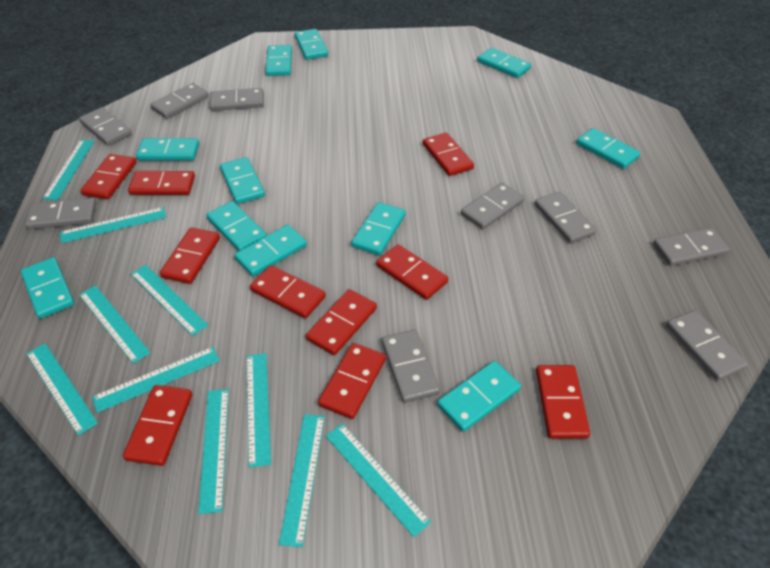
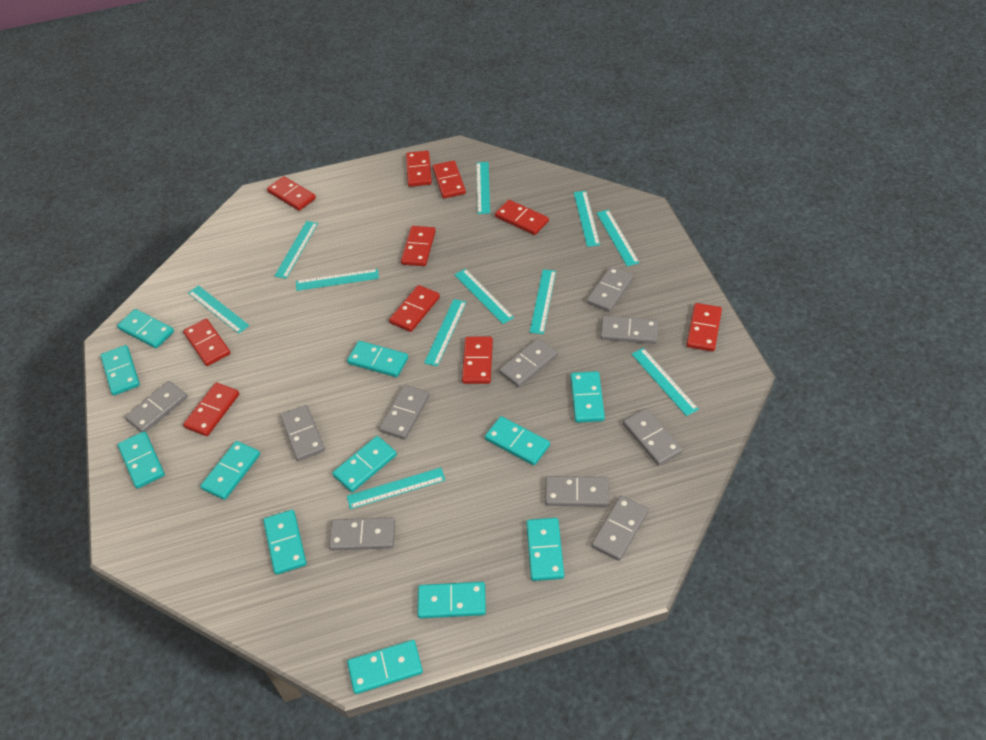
grey domino: 9 -> 10
turquoise domino: 11 -> 12
turquoise ruler: 10 -> 11

